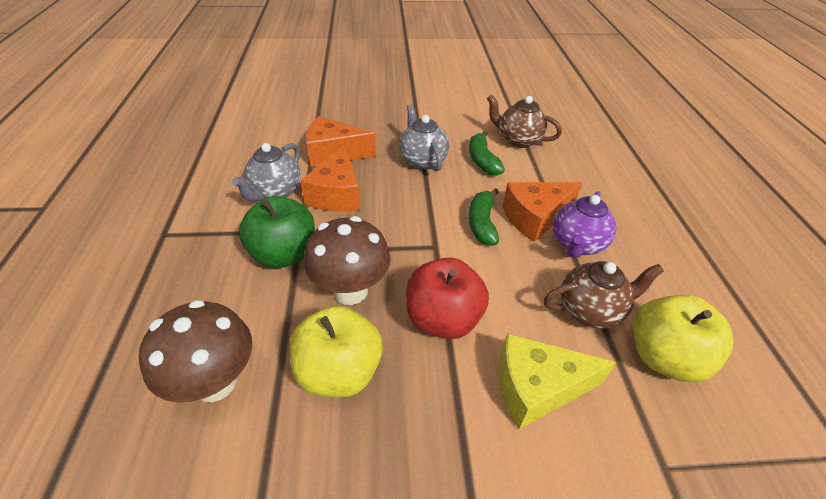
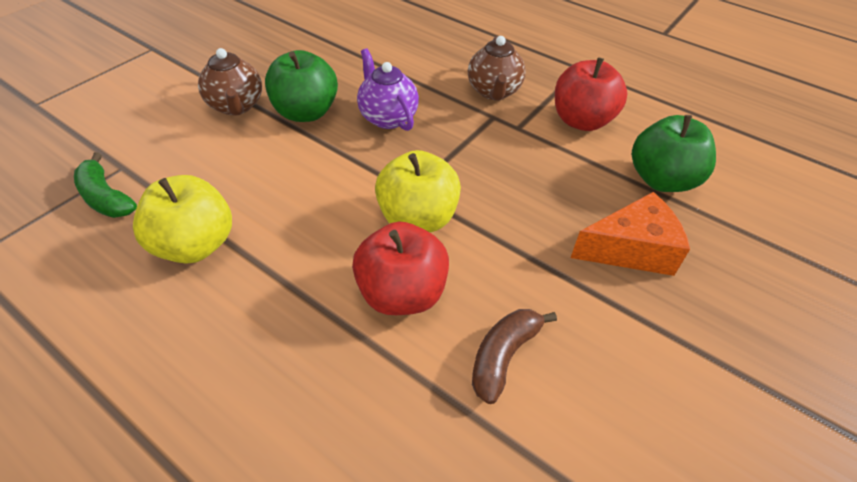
brown banana: 0 -> 1
brown mushroom: 2 -> 0
green apple: 1 -> 2
green banana: 2 -> 1
grey teapot: 2 -> 0
orange cheese: 3 -> 1
red apple: 1 -> 2
yellow cheese: 1 -> 0

